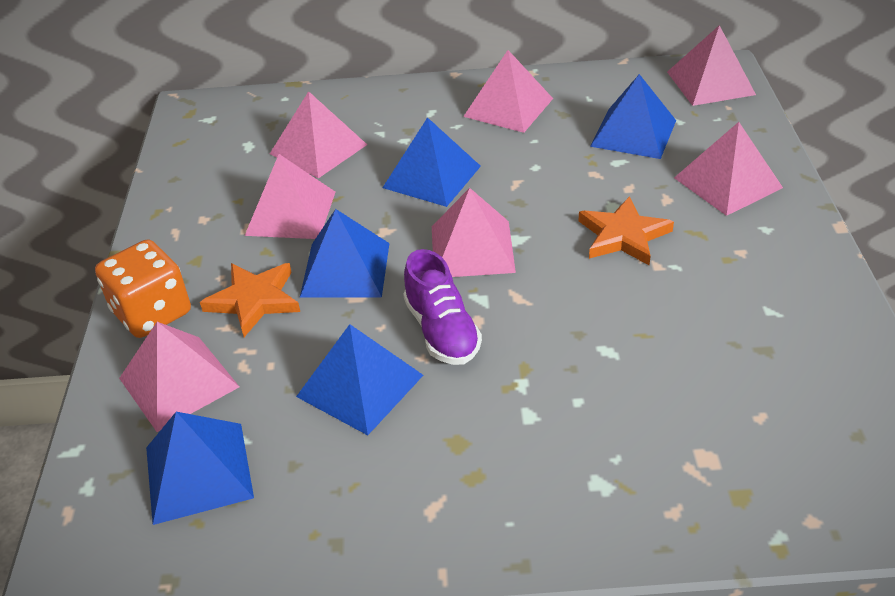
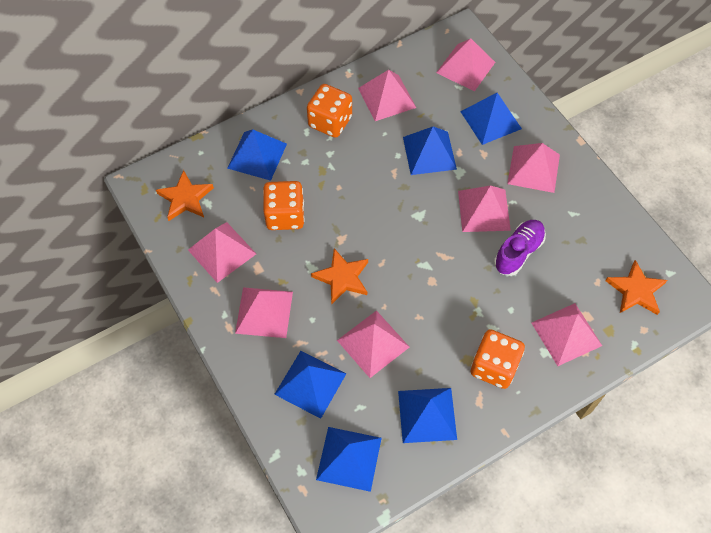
blue pyramid: 5 -> 6
orange dice: 1 -> 3
orange star: 2 -> 3
pink pyramid: 7 -> 8

